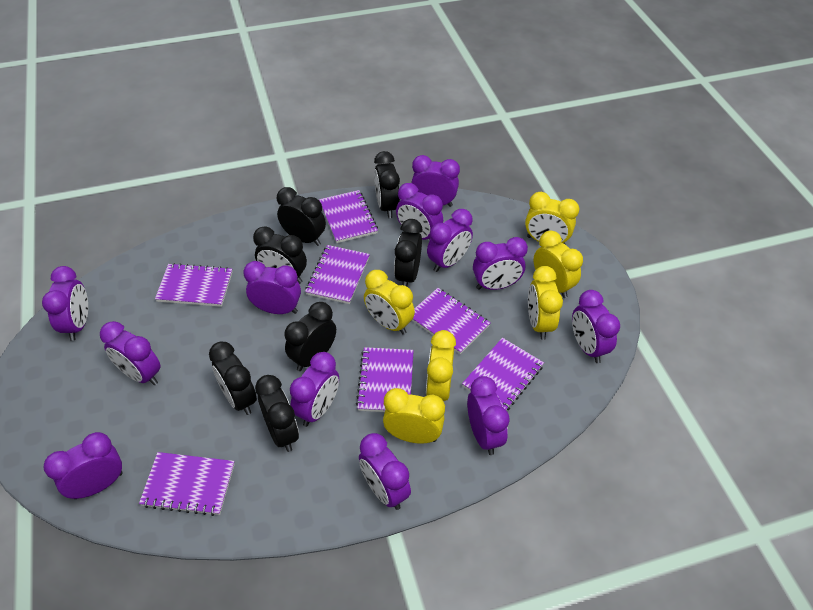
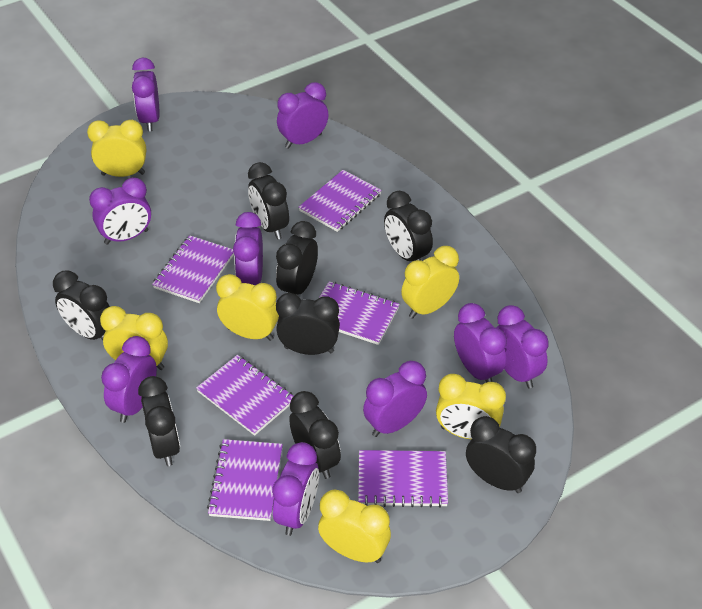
black clock: 7 -> 8
purple clock: 12 -> 9
purple notebook: 7 -> 6

